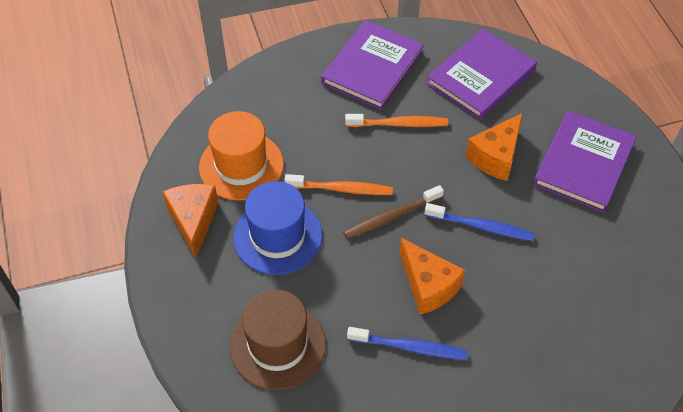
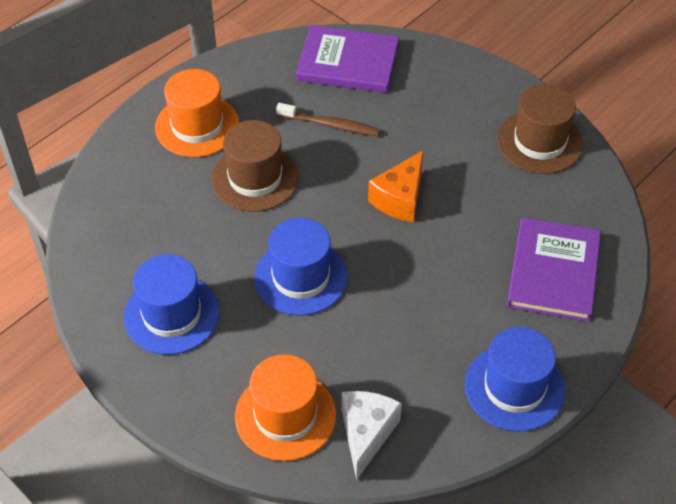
blue hat: 1 -> 3
blue toothbrush: 2 -> 0
brown hat: 1 -> 2
orange cheese: 3 -> 1
orange hat: 1 -> 2
orange toothbrush: 2 -> 0
purple book: 3 -> 2
white cheese: 0 -> 1

